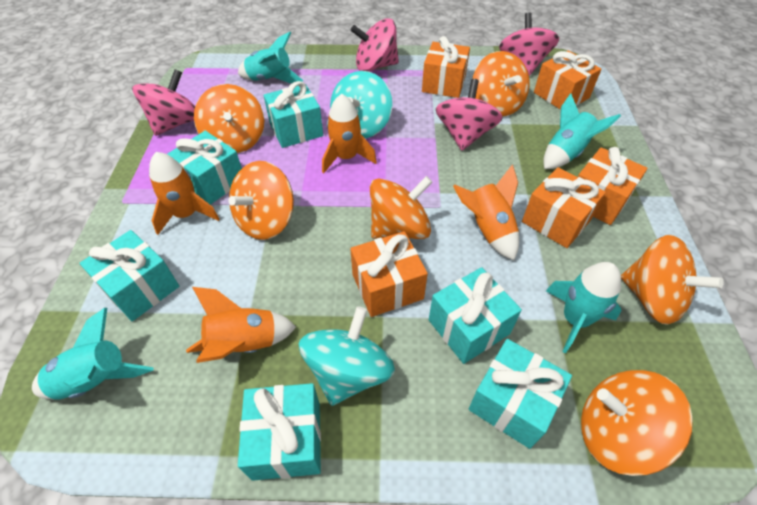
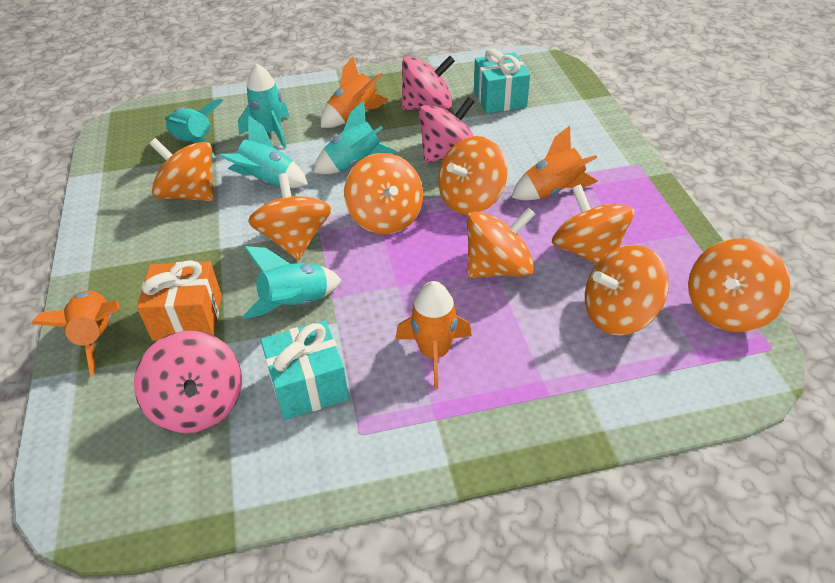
orange gift: 5 -> 1
orange spinning top: 6 -> 8
pink spinning top: 4 -> 3
turquoise gift: 6 -> 2
turquoise rocket: 4 -> 5
turquoise spinning top: 2 -> 0

